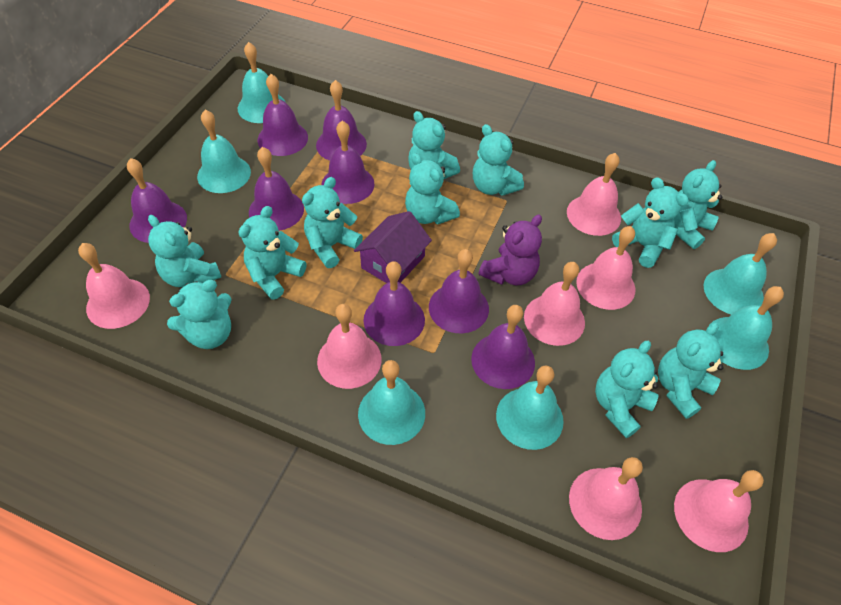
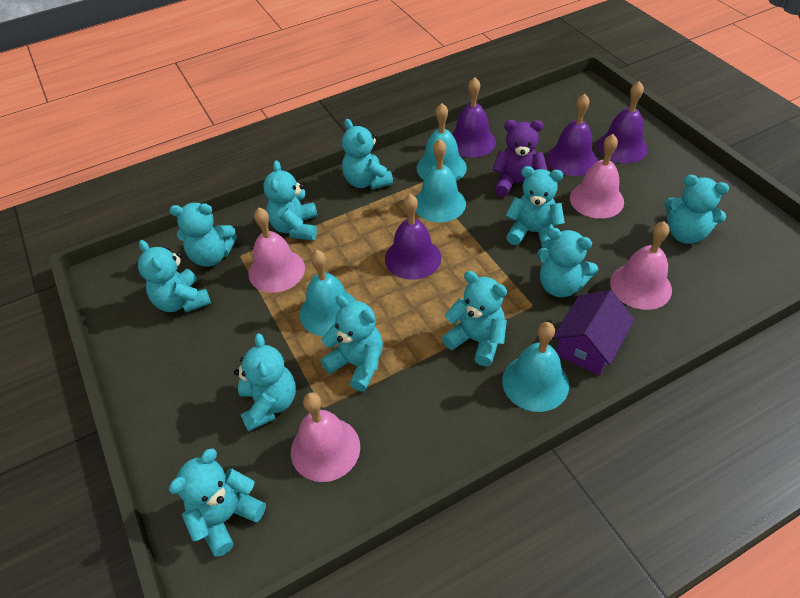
pink bell: 7 -> 4
purple bell: 8 -> 4
turquoise bell: 6 -> 4

